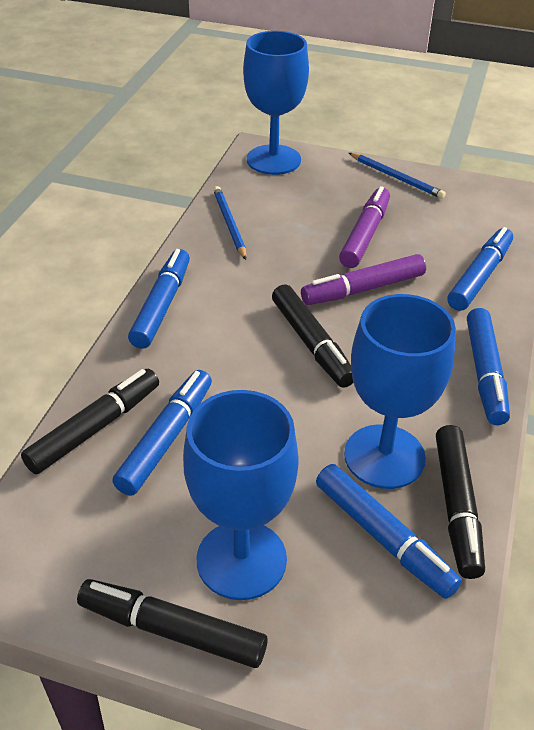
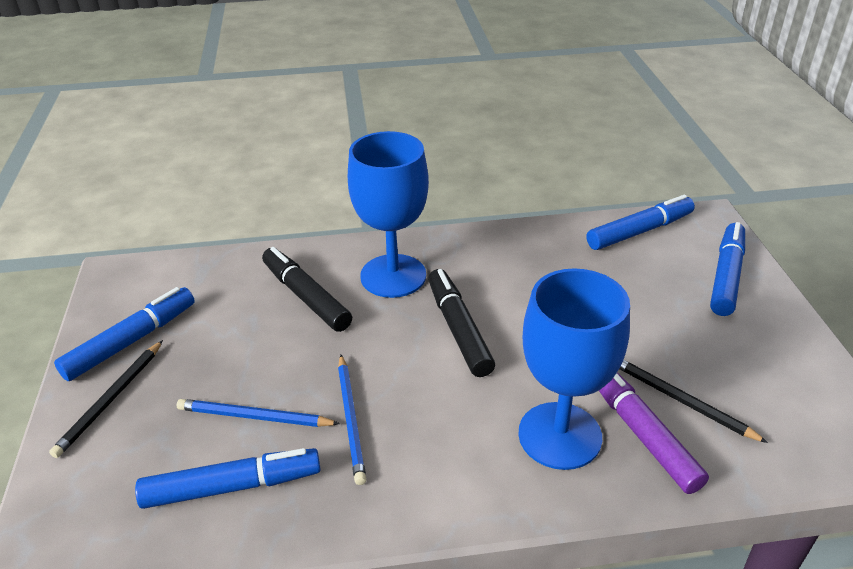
black marker: 4 -> 2
black pencil: 0 -> 2
blue goblet: 3 -> 2
blue marker: 5 -> 4
purple marker: 2 -> 1

